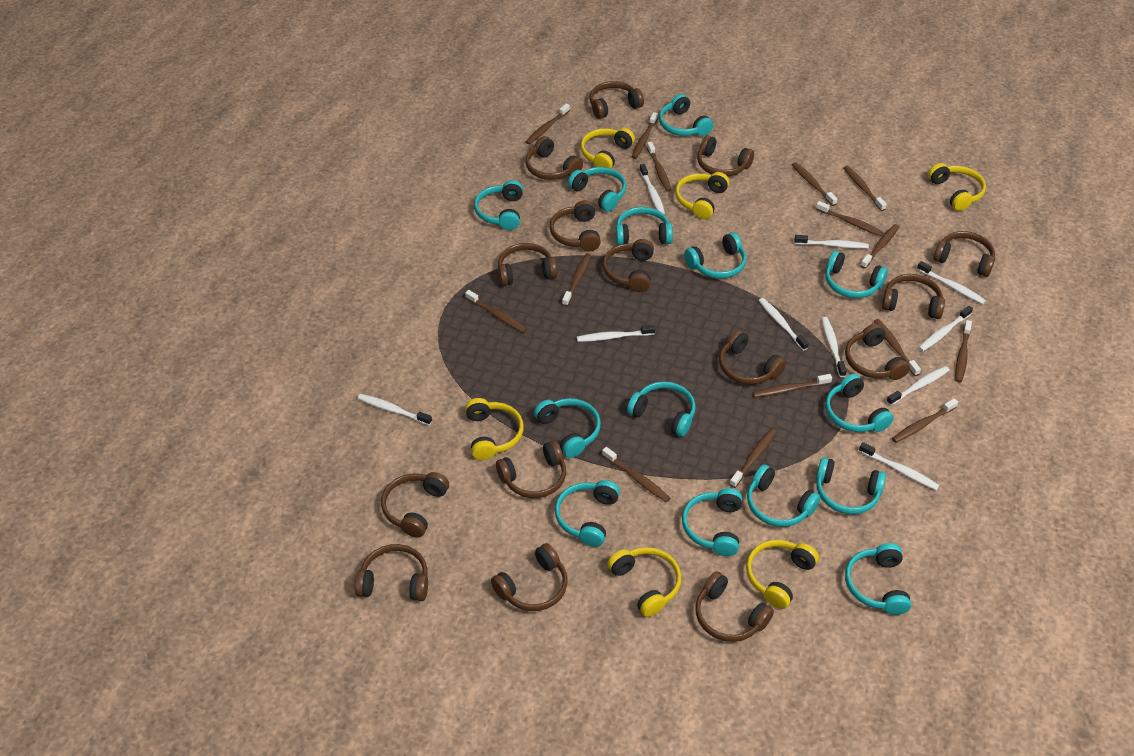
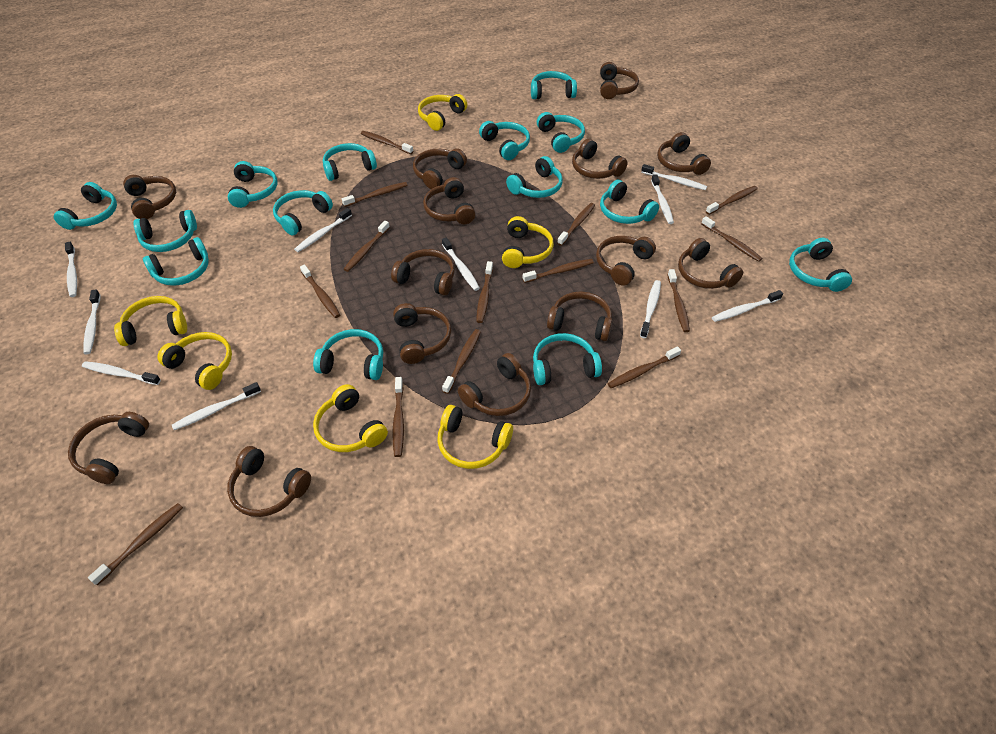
brown headphones: 15 -> 14
brown toothbrush: 15 -> 14

